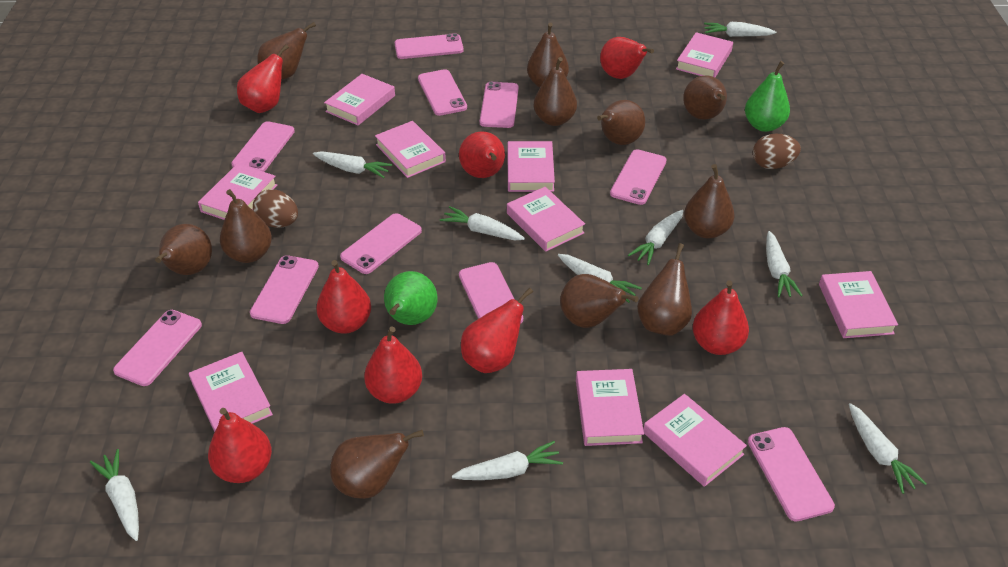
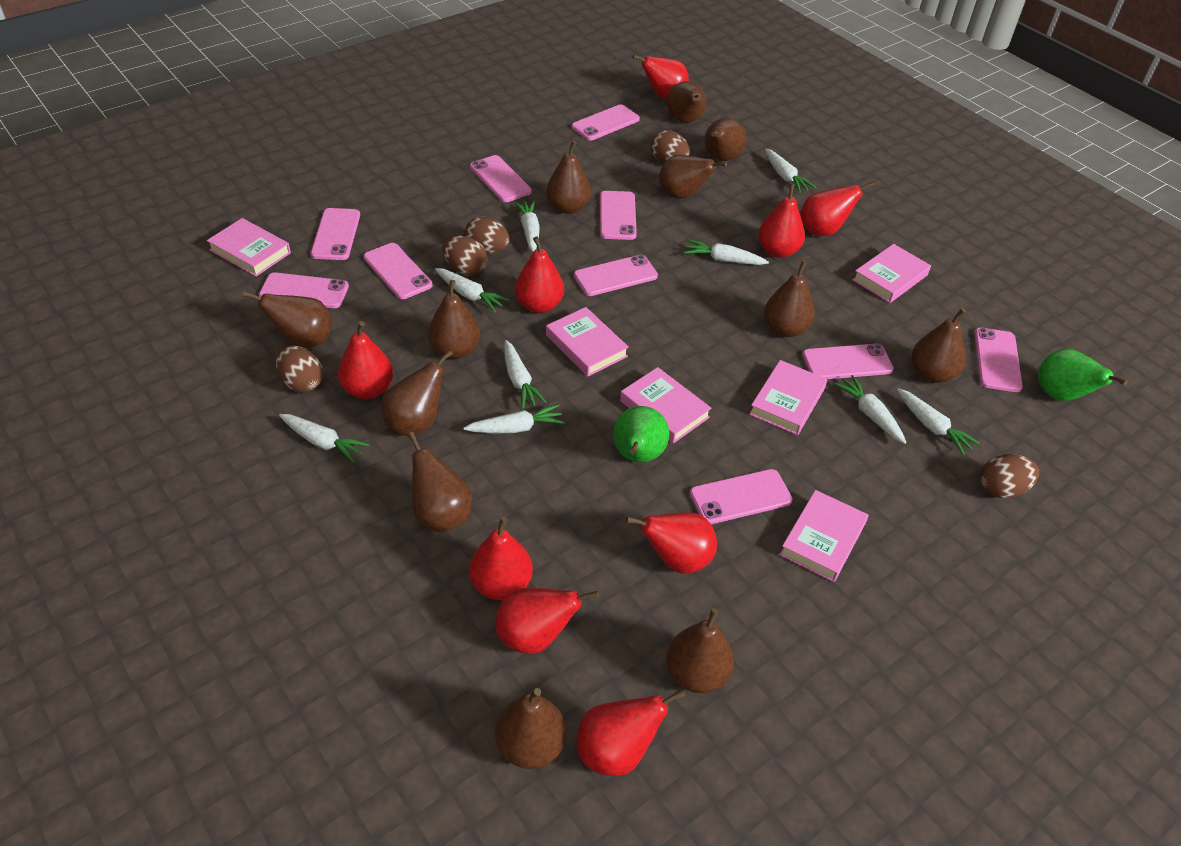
brown egg: 2 -> 5
brown pear: 11 -> 12
pink book: 10 -> 6
red pear: 8 -> 9

